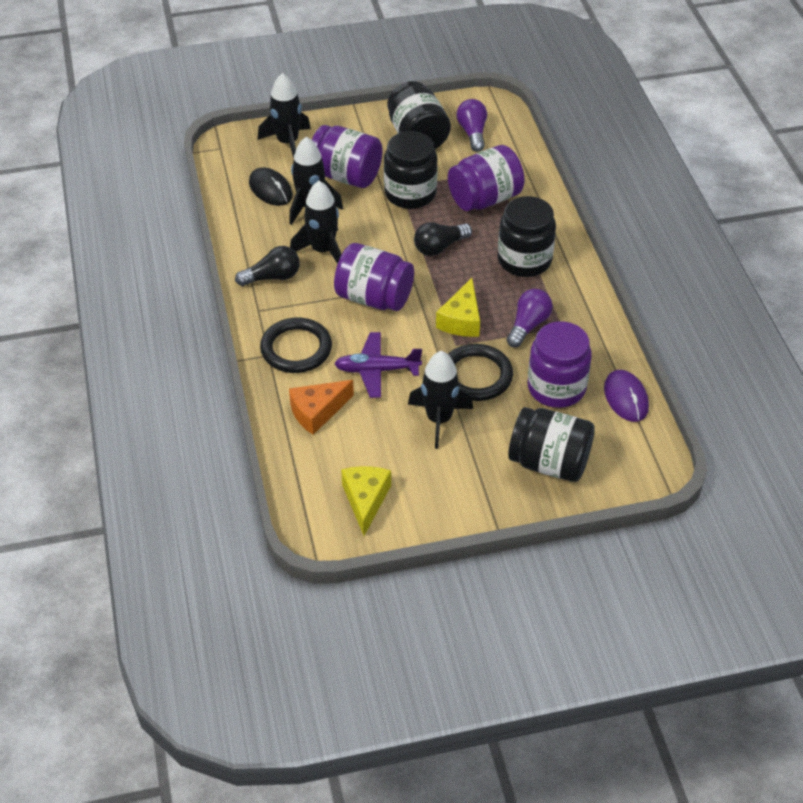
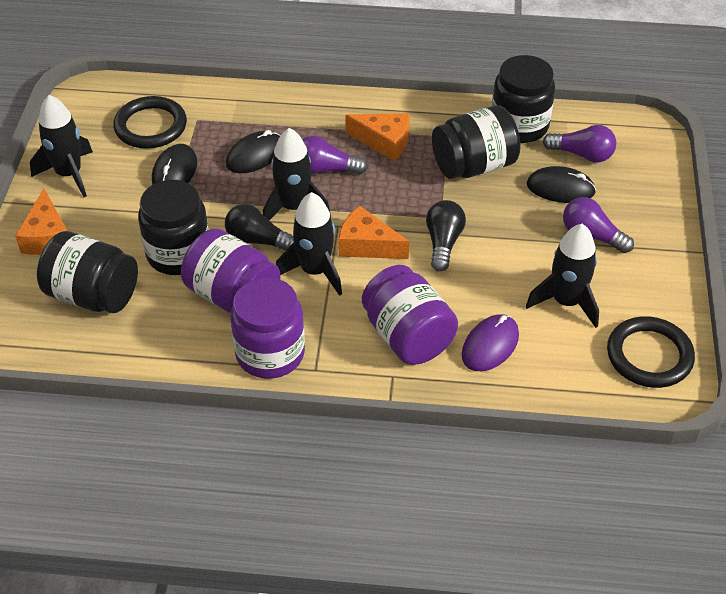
black mouse: 1 -> 3
orange cheese: 1 -> 3
purple jar: 4 -> 3
purple light bulb: 2 -> 3
purple plane: 1 -> 0
yellow cheese: 2 -> 0

